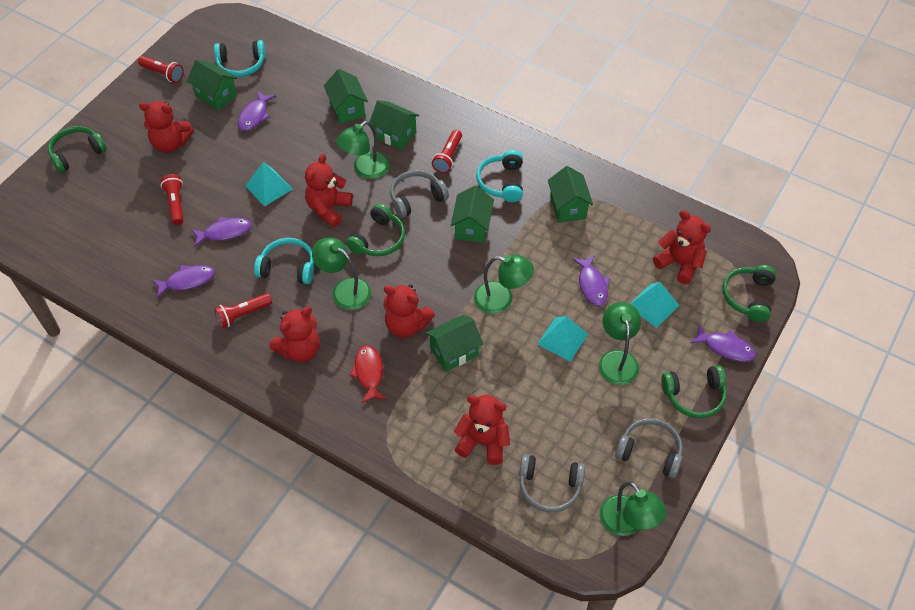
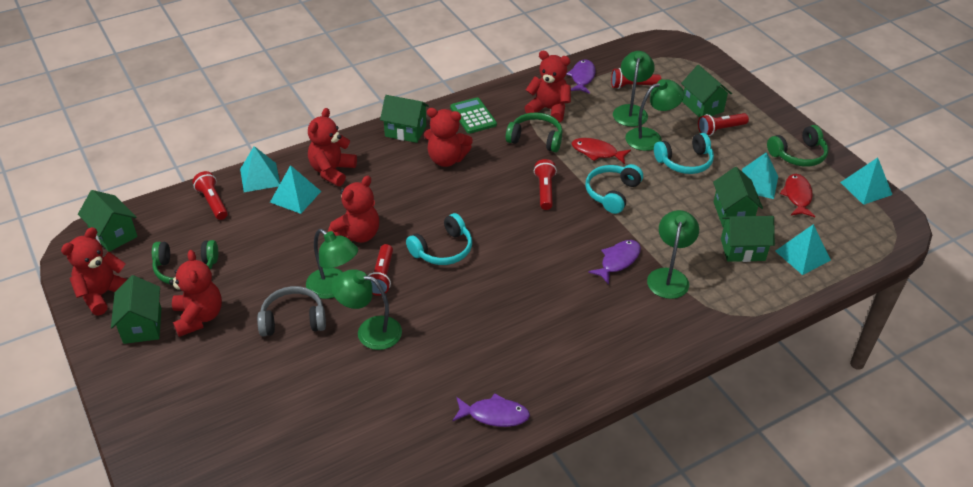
green calculator: 0 -> 1
green headphones: 4 -> 3
grey headphones: 3 -> 1
purple fish: 5 -> 3
red fish: 1 -> 2
red flashlight: 4 -> 5
turquoise pyramid: 3 -> 5

